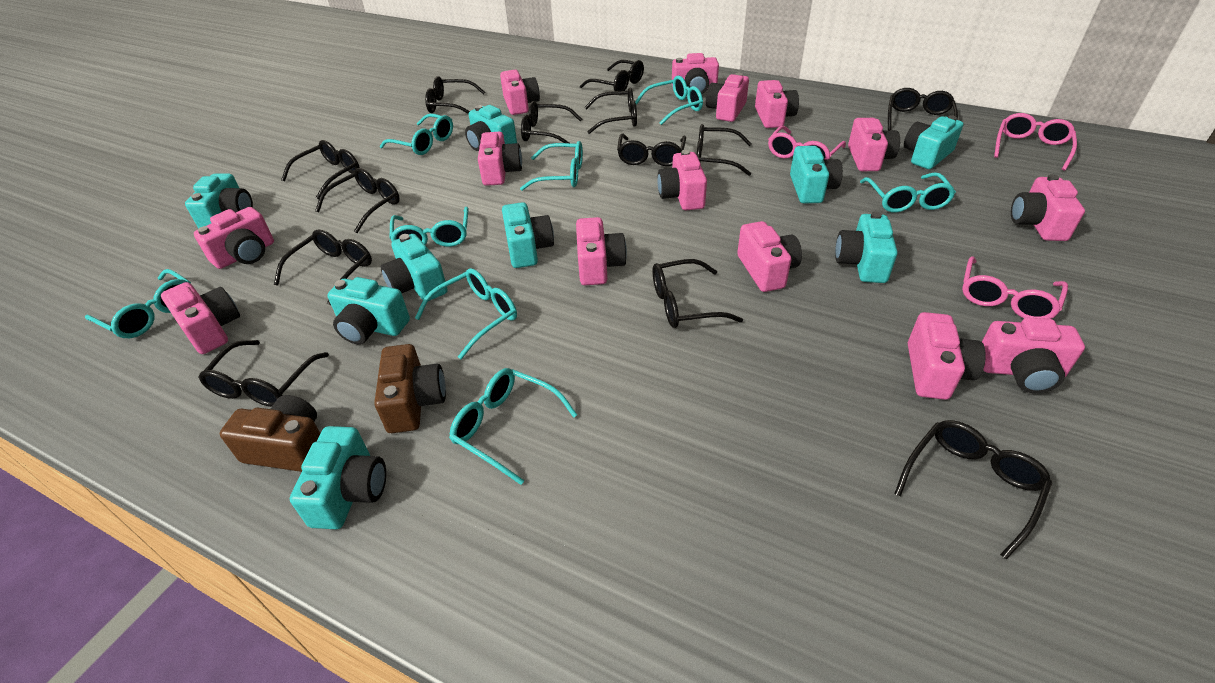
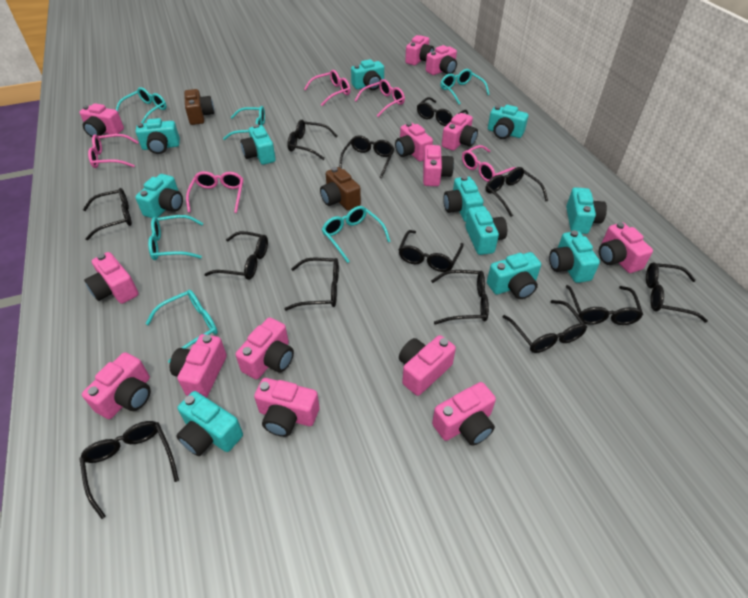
pink glasses: 3 -> 5
turquoise camera: 9 -> 11
turquoise glasses: 8 -> 6

